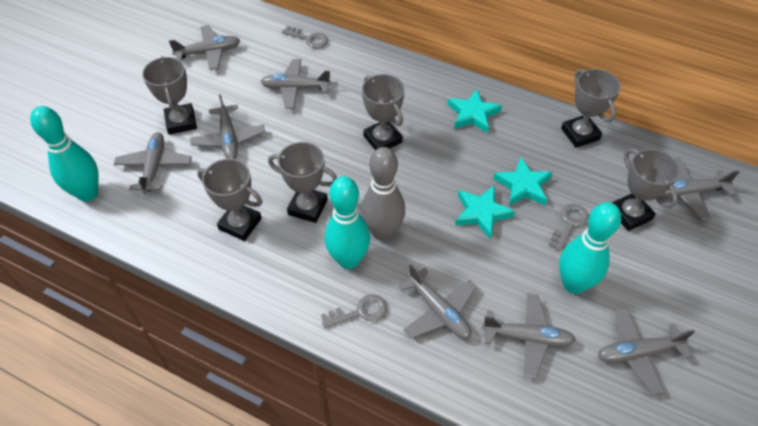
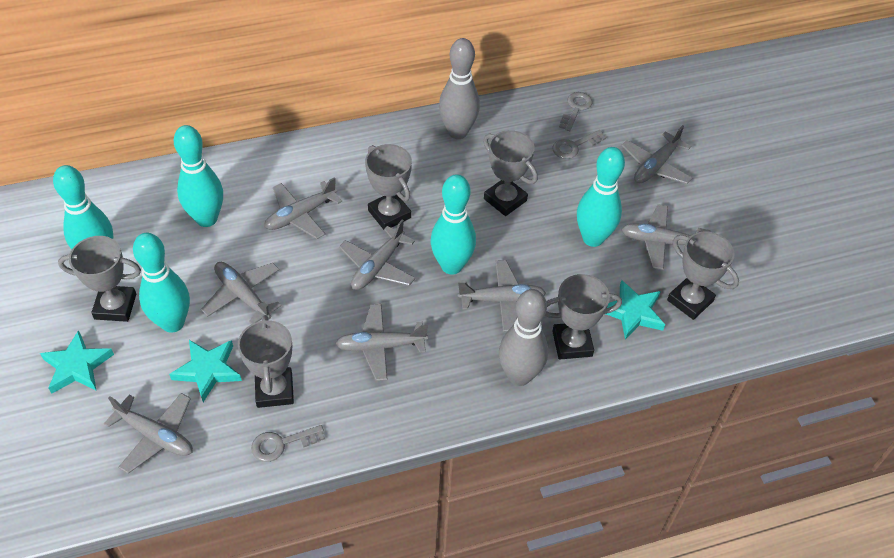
grey bowling pin: 1 -> 2
turquoise bowling pin: 3 -> 5

